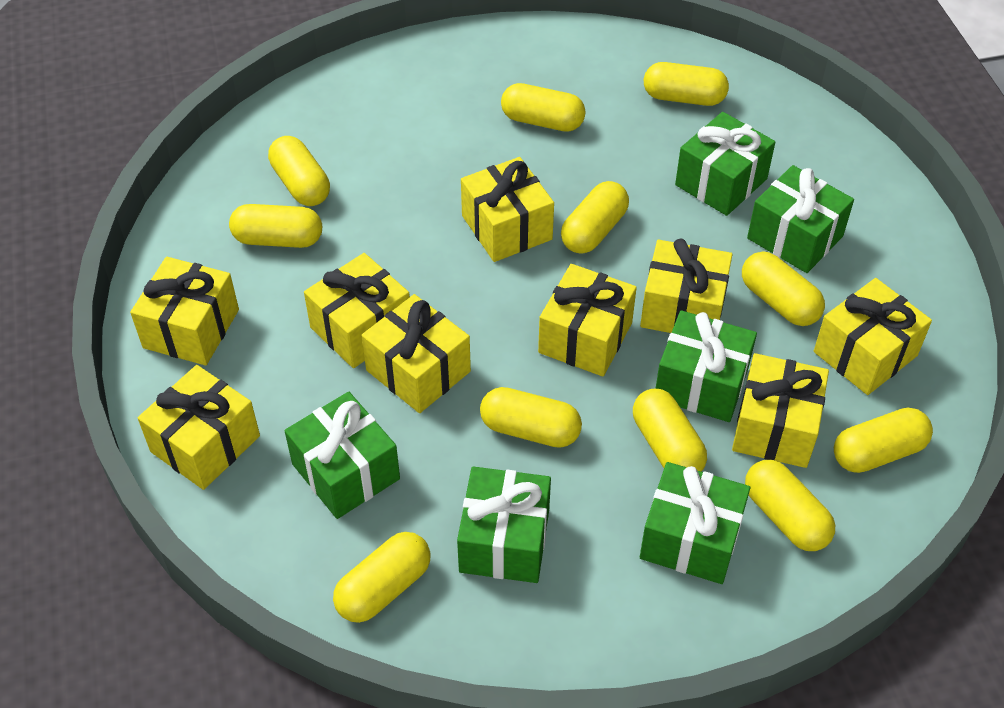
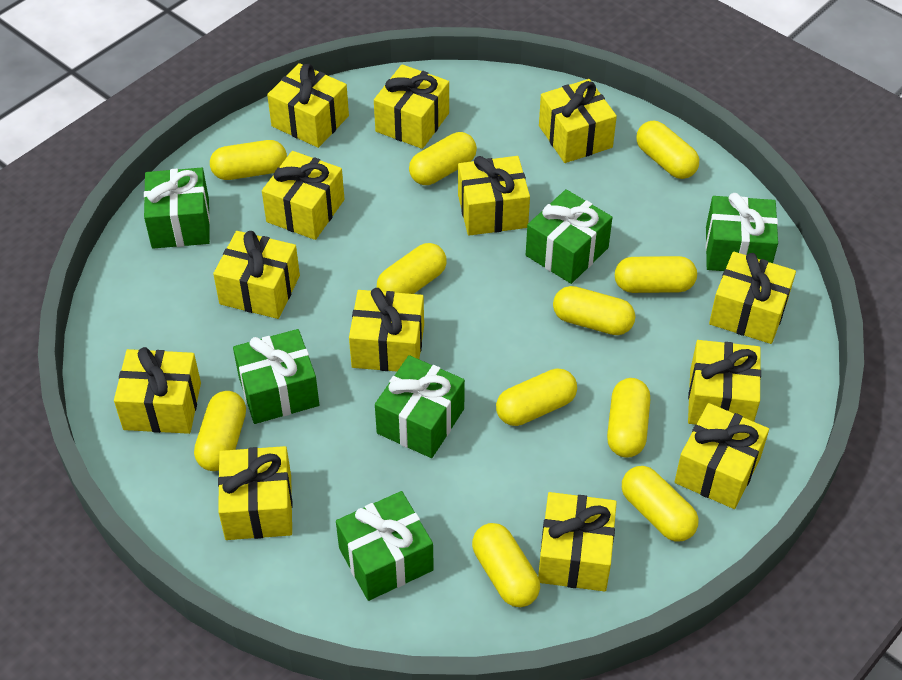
yellow gift: 9 -> 13

